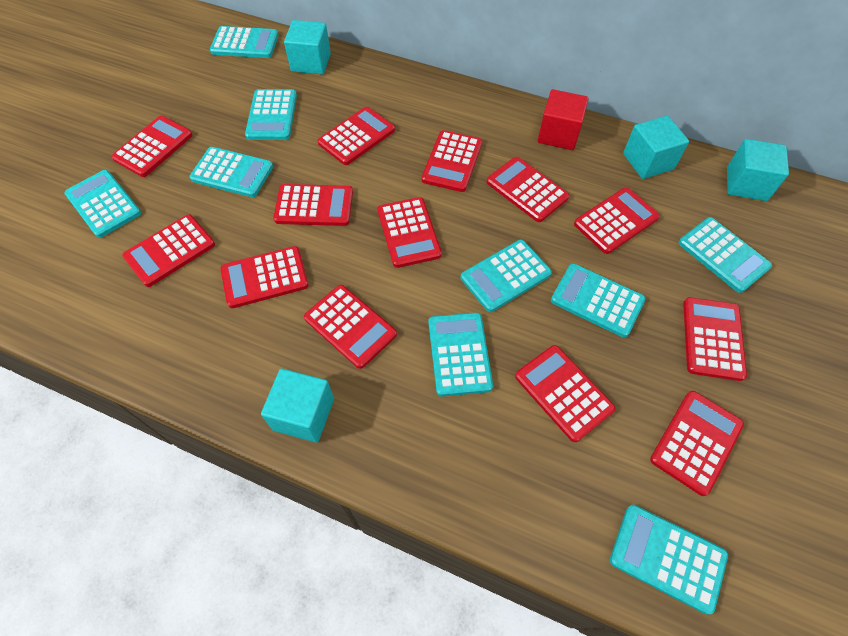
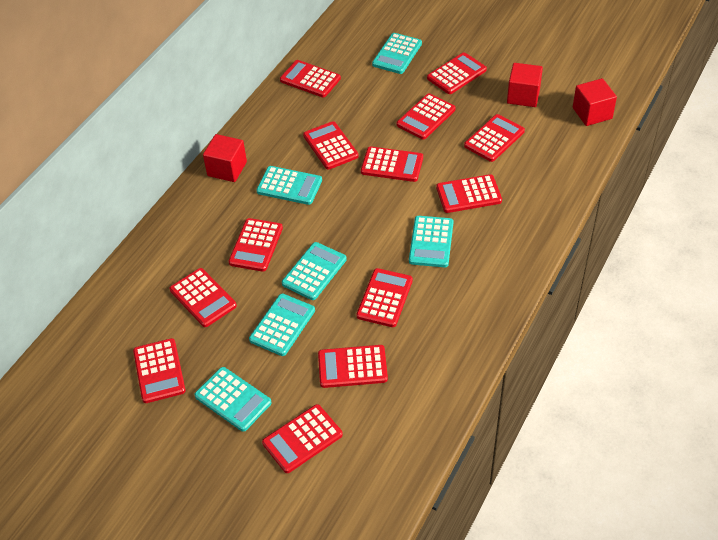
red cube: 1 -> 3
turquoise calculator: 9 -> 6
turquoise cube: 4 -> 0

